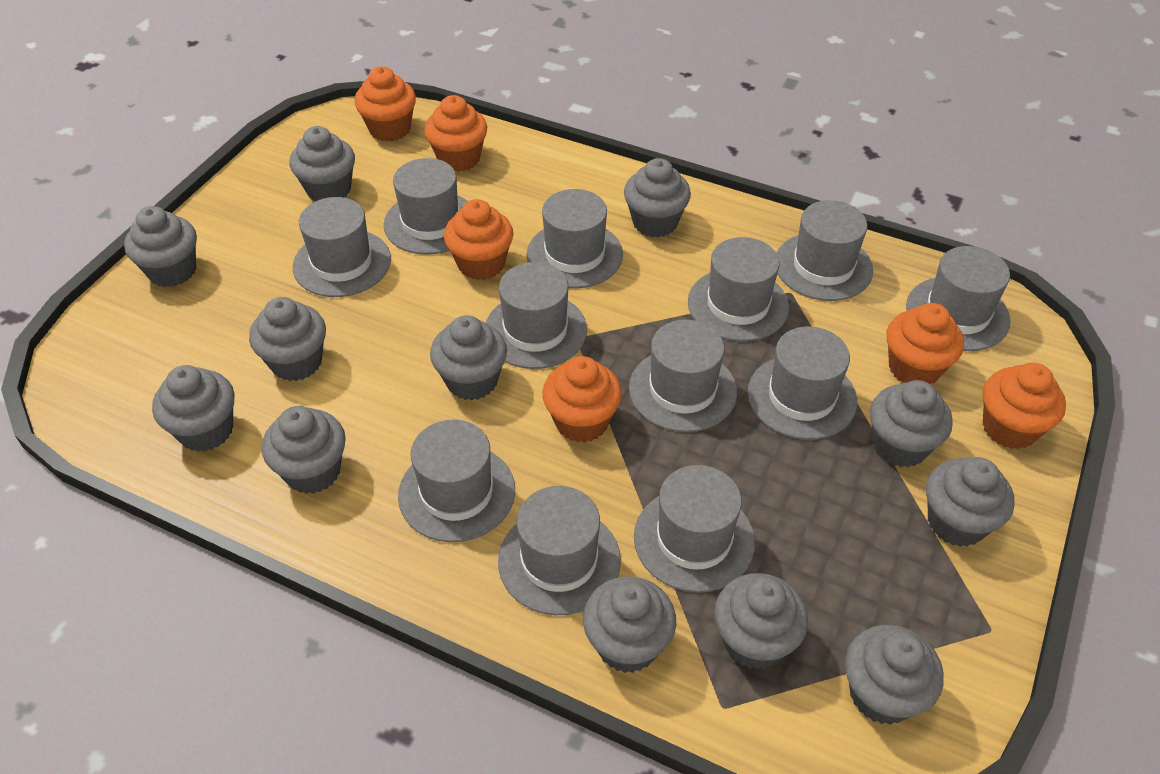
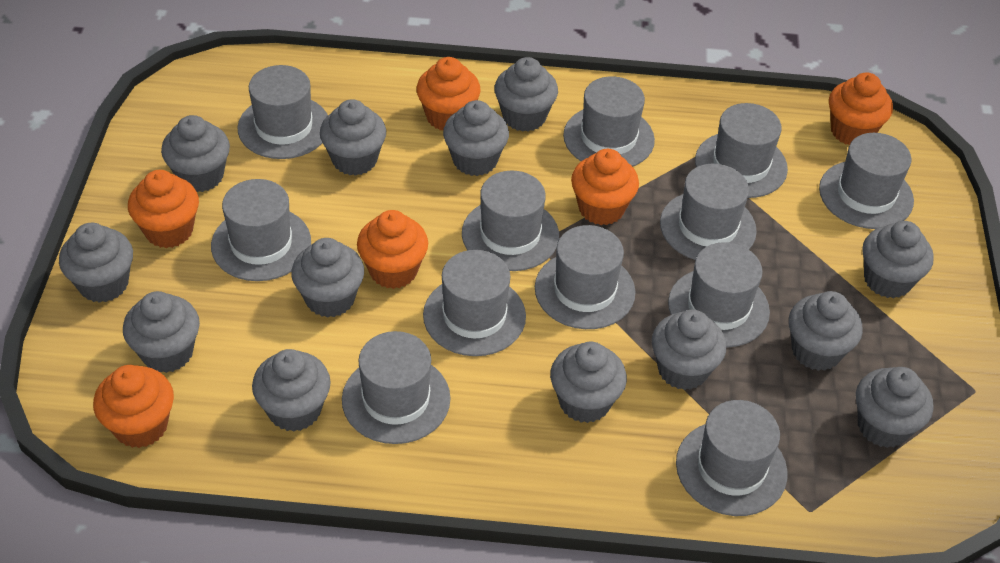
grey cupcake: 12 -> 13

